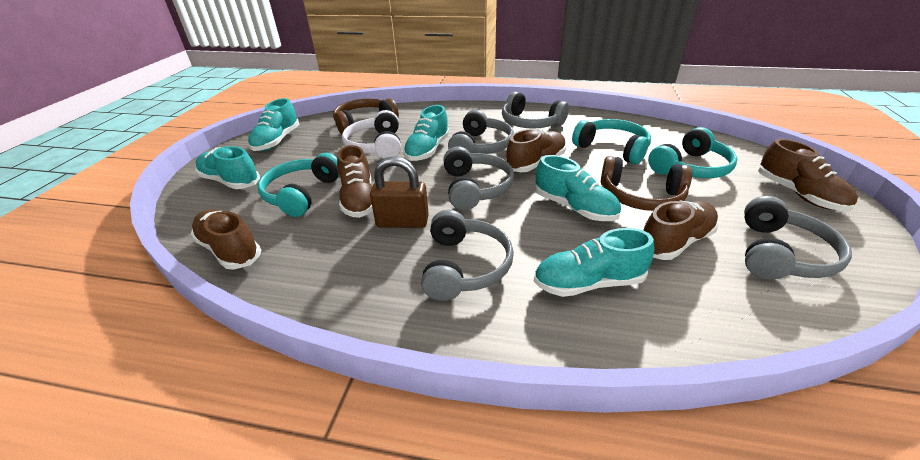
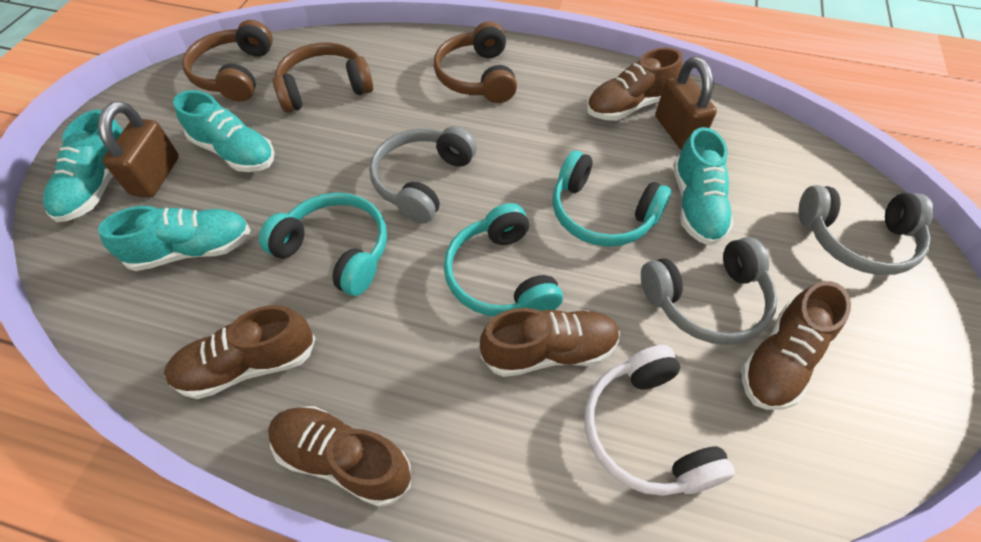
brown headphones: 2 -> 3
brown padlock: 1 -> 2
grey headphones: 5 -> 3
turquoise shoe: 5 -> 4

